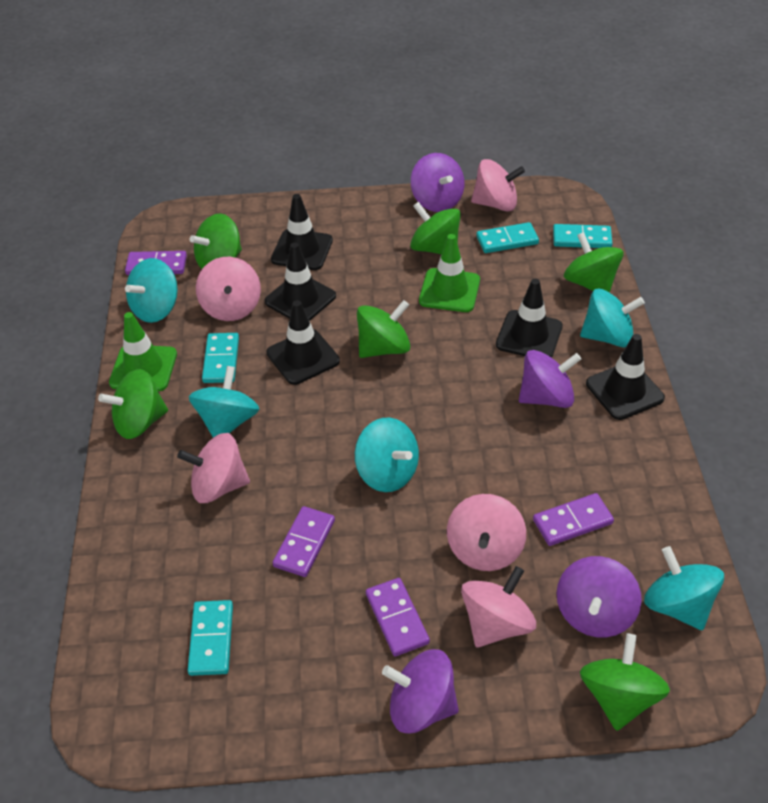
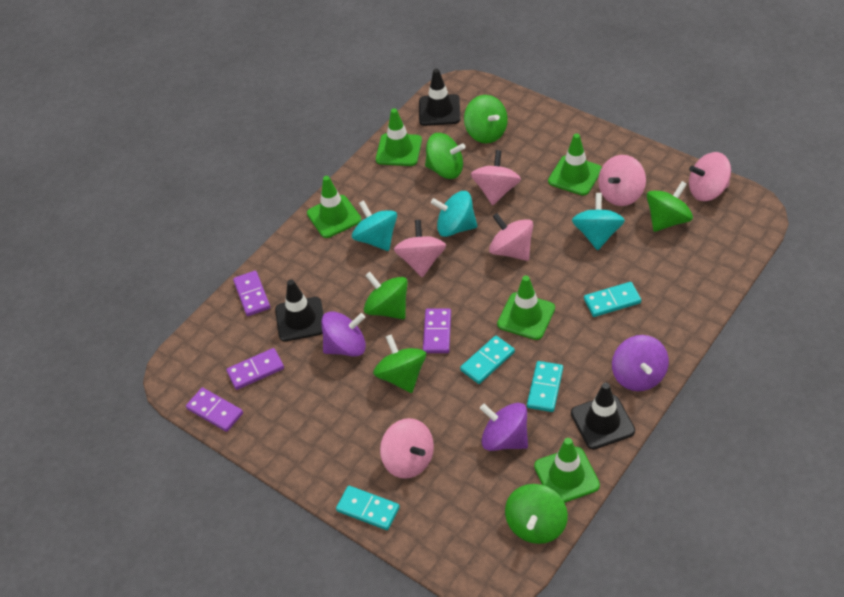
black traffic cone: 5 -> 3
green traffic cone: 2 -> 5
pink spinning top: 5 -> 6
purple spinning top: 4 -> 3
turquoise spinning top: 5 -> 3

